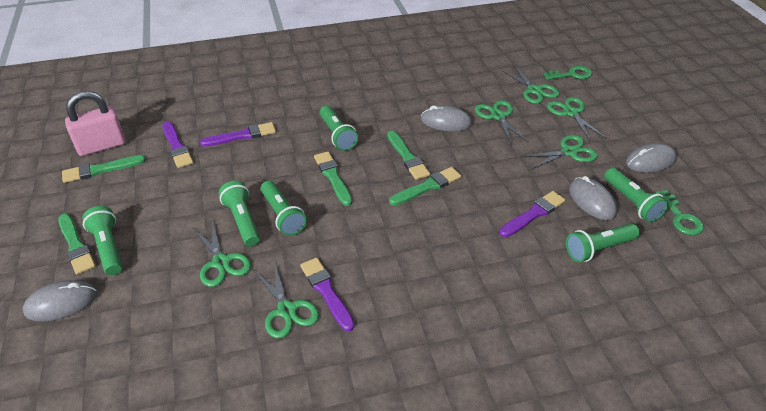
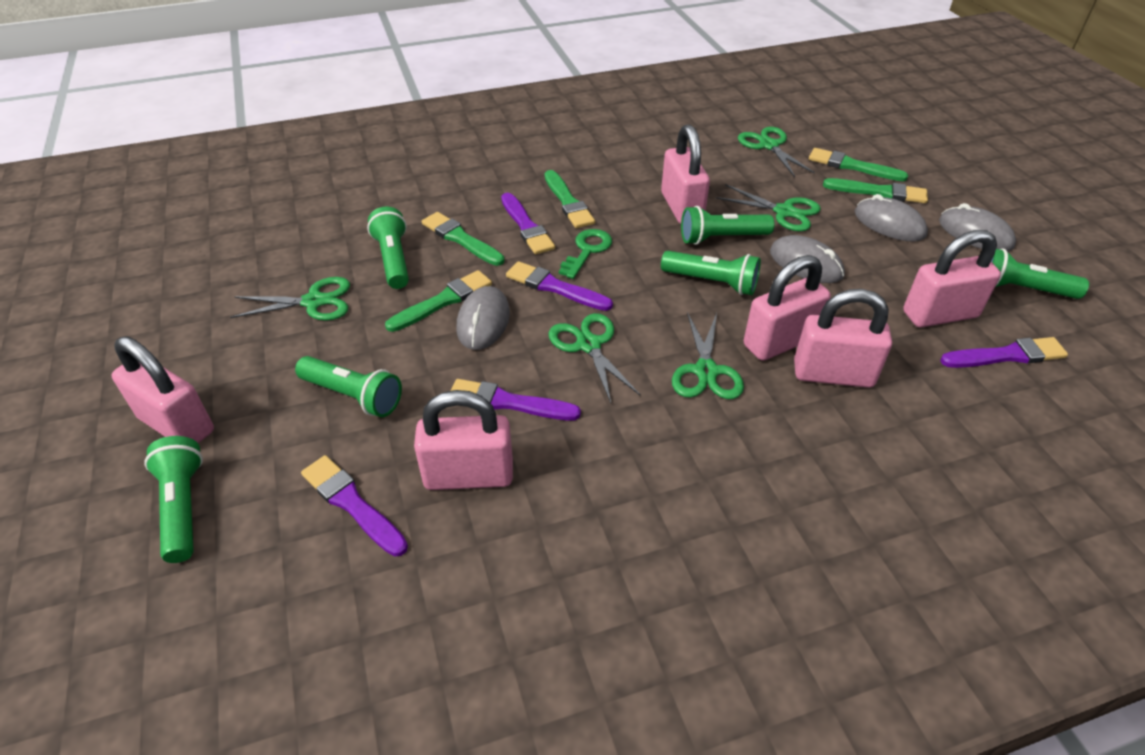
green key: 2 -> 1
green scissors: 6 -> 5
pink padlock: 1 -> 6
purple brush: 4 -> 5

